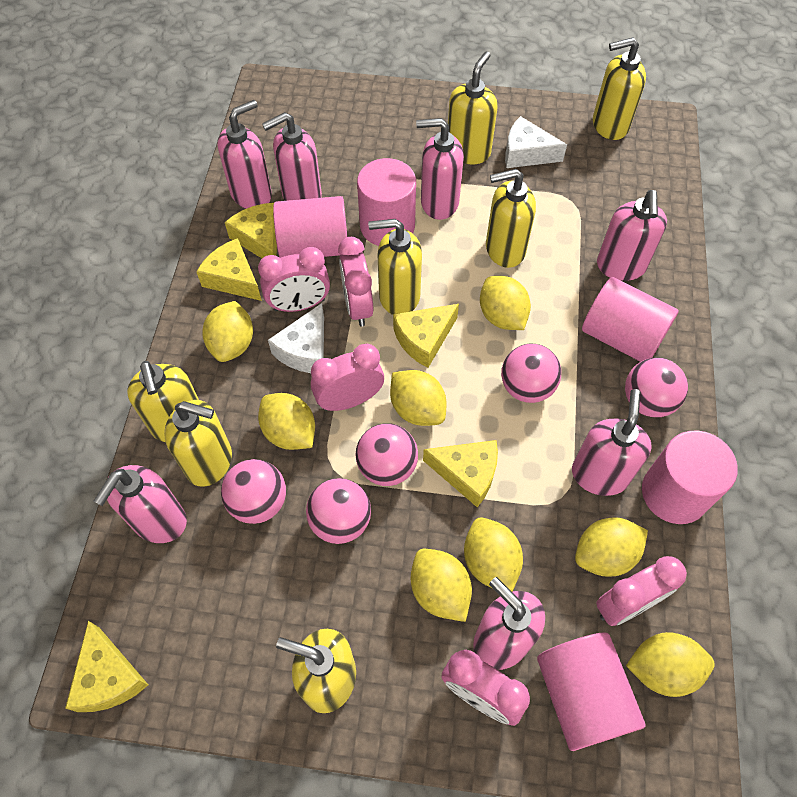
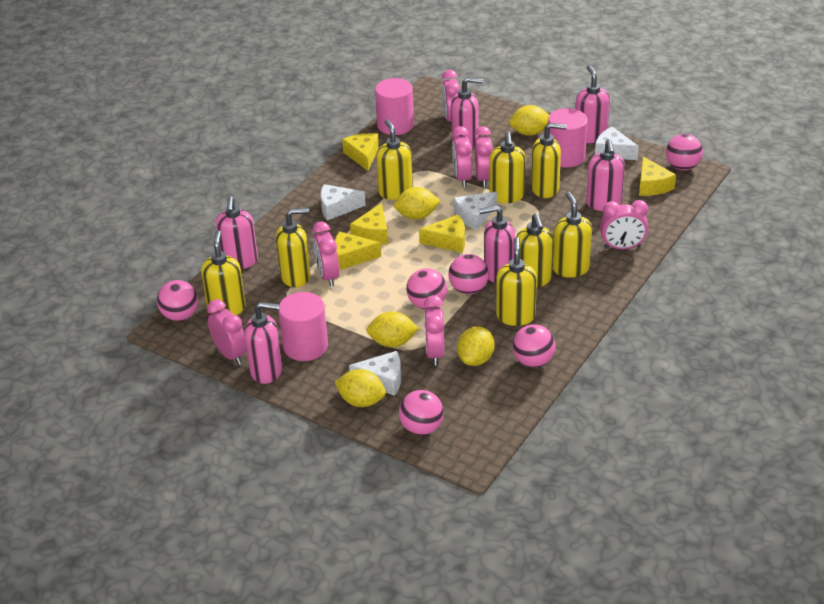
pink ball: 5 -> 6
pink clock: 5 -> 7
pink cylinder: 5 -> 3
pink soap dispenser: 7 -> 6
white cheese: 2 -> 4
yellow lemon: 8 -> 5
yellow soap dispenser: 7 -> 8

